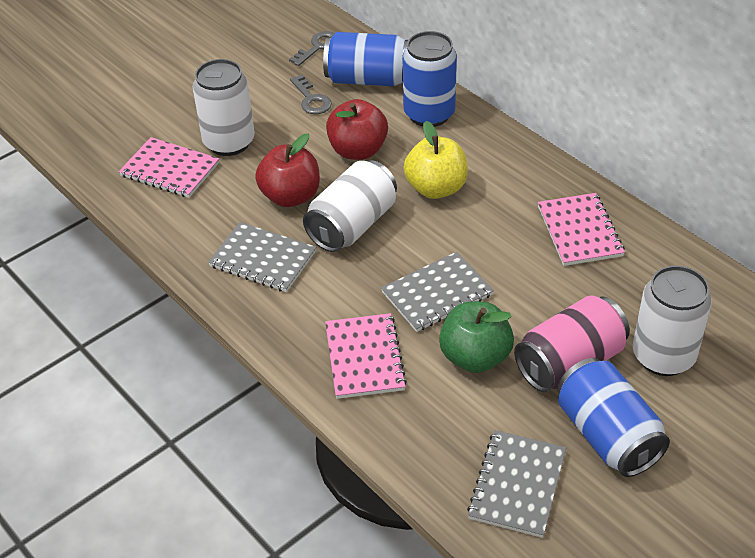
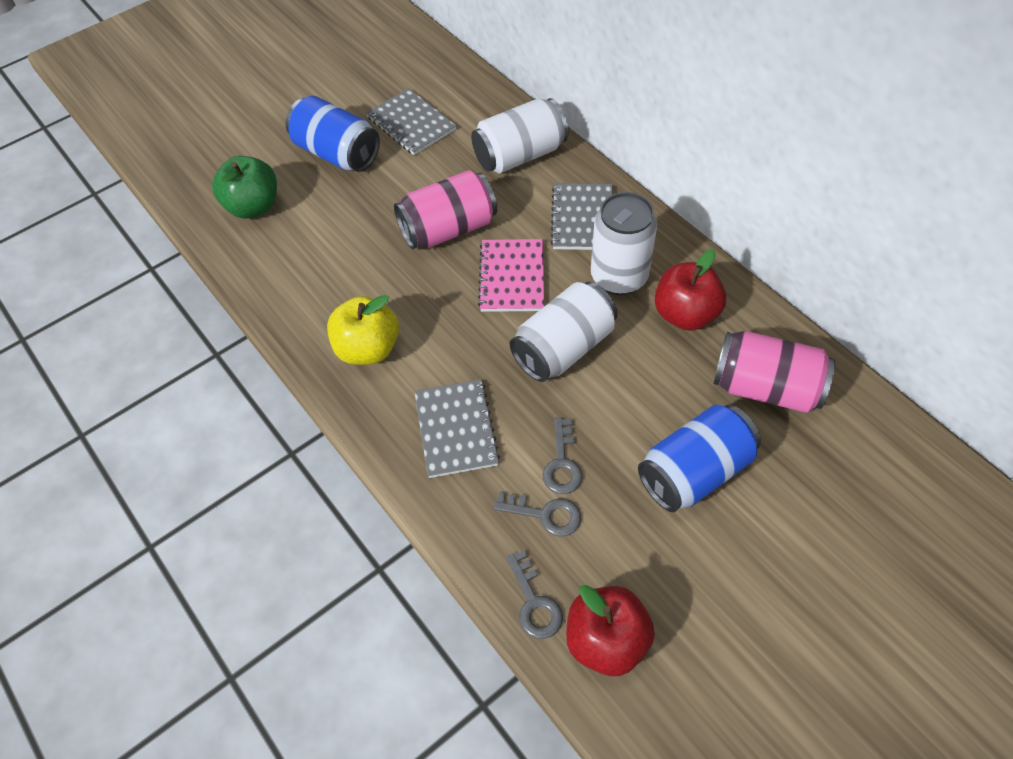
blue can: 3 -> 2
grey key: 2 -> 3
pink can: 1 -> 2
pink notebook: 3 -> 1

